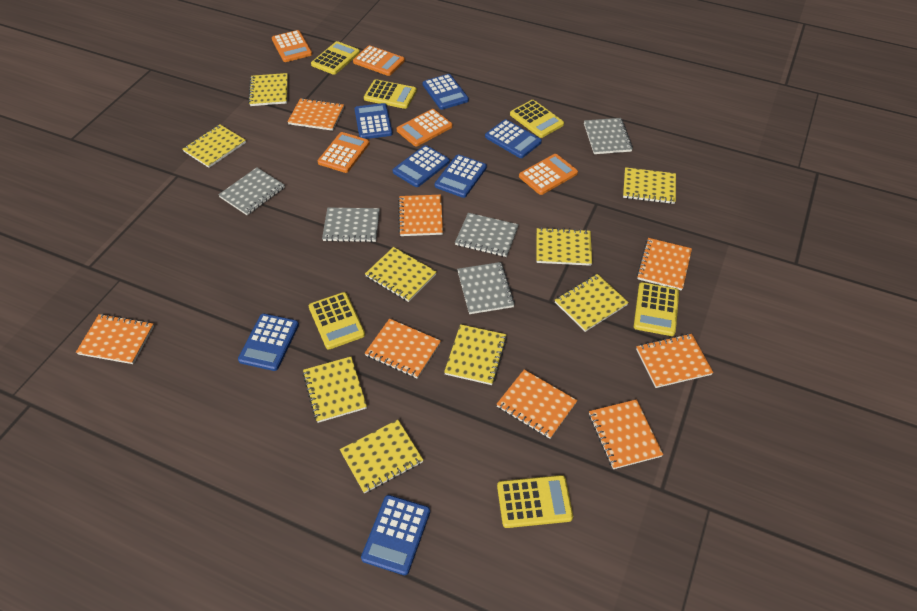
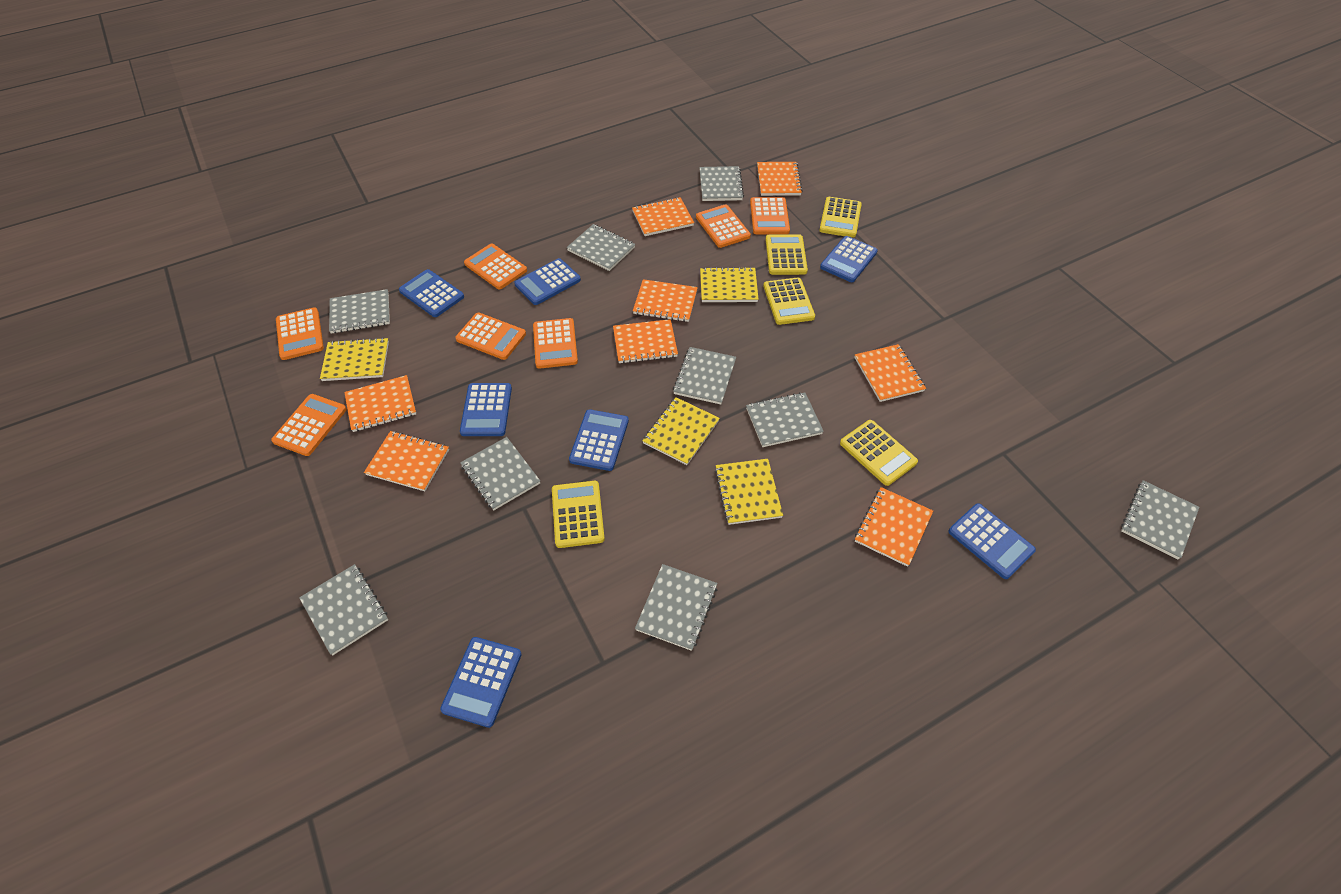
grey notebook: 5 -> 9
orange calculator: 5 -> 7
yellow calculator: 6 -> 5
yellow notebook: 9 -> 4

